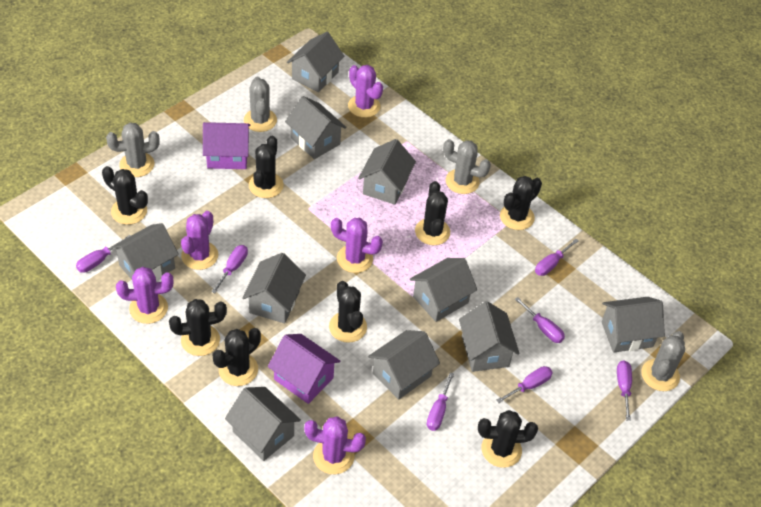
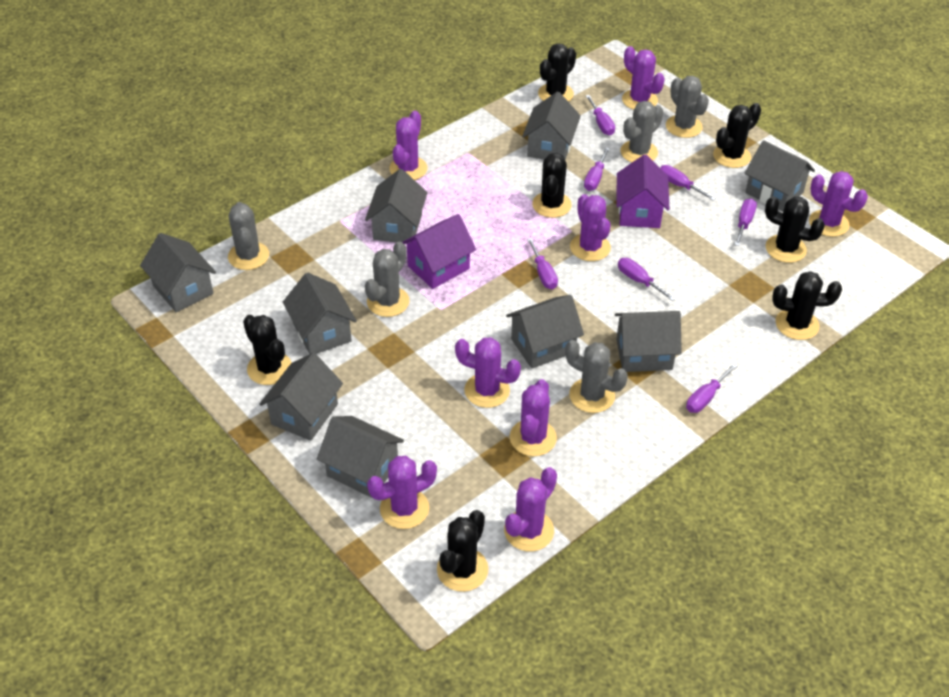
black cactus: 8 -> 7
grey cactus: 4 -> 5
grey house: 10 -> 9
purple cactus: 5 -> 8

